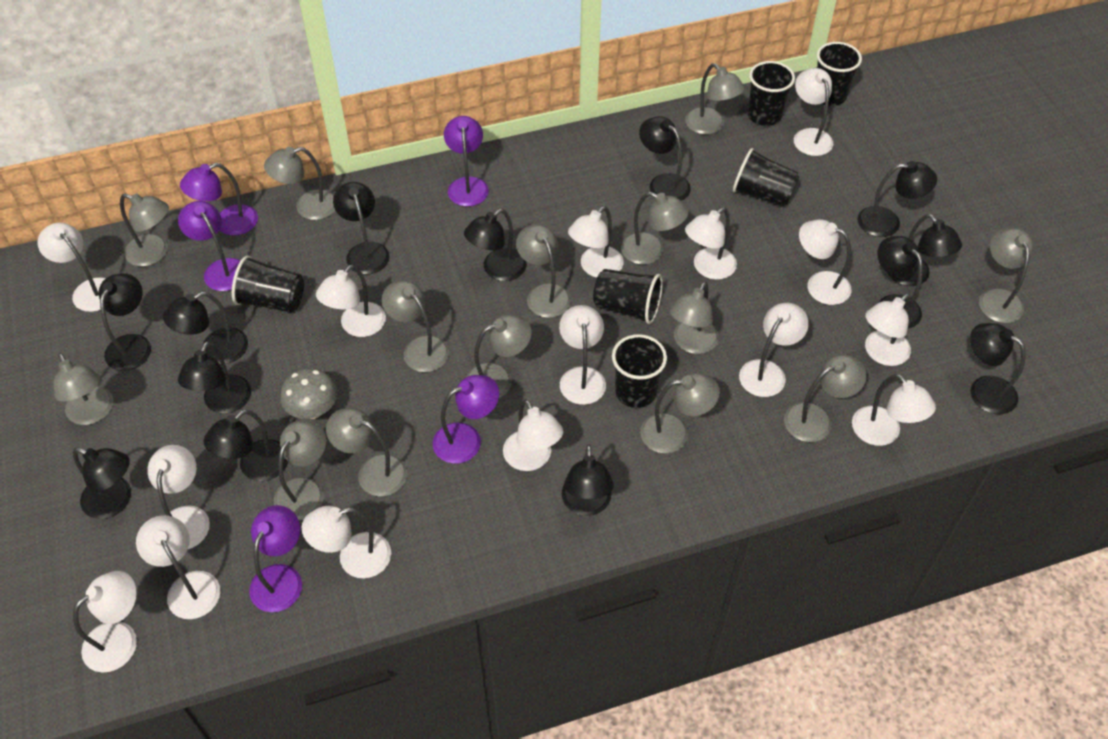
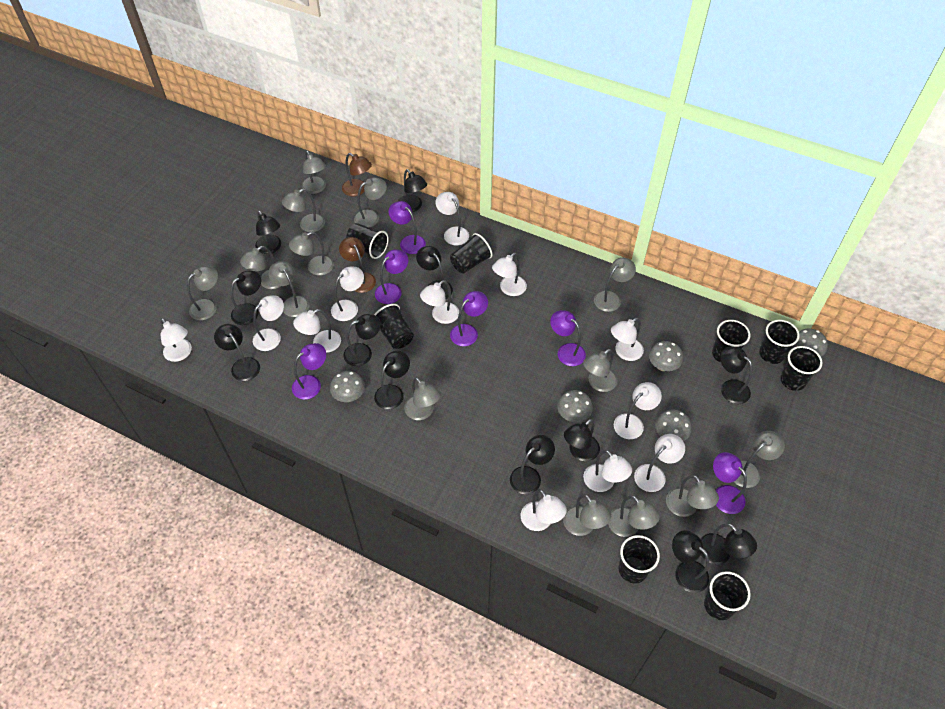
black cup: 6 -> 8
black lamp: 13 -> 12
brown lamp: 0 -> 2
grey mushroom: 1 -> 5
purple lamp: 5 -> 6
white lamp: 15 -> 12

